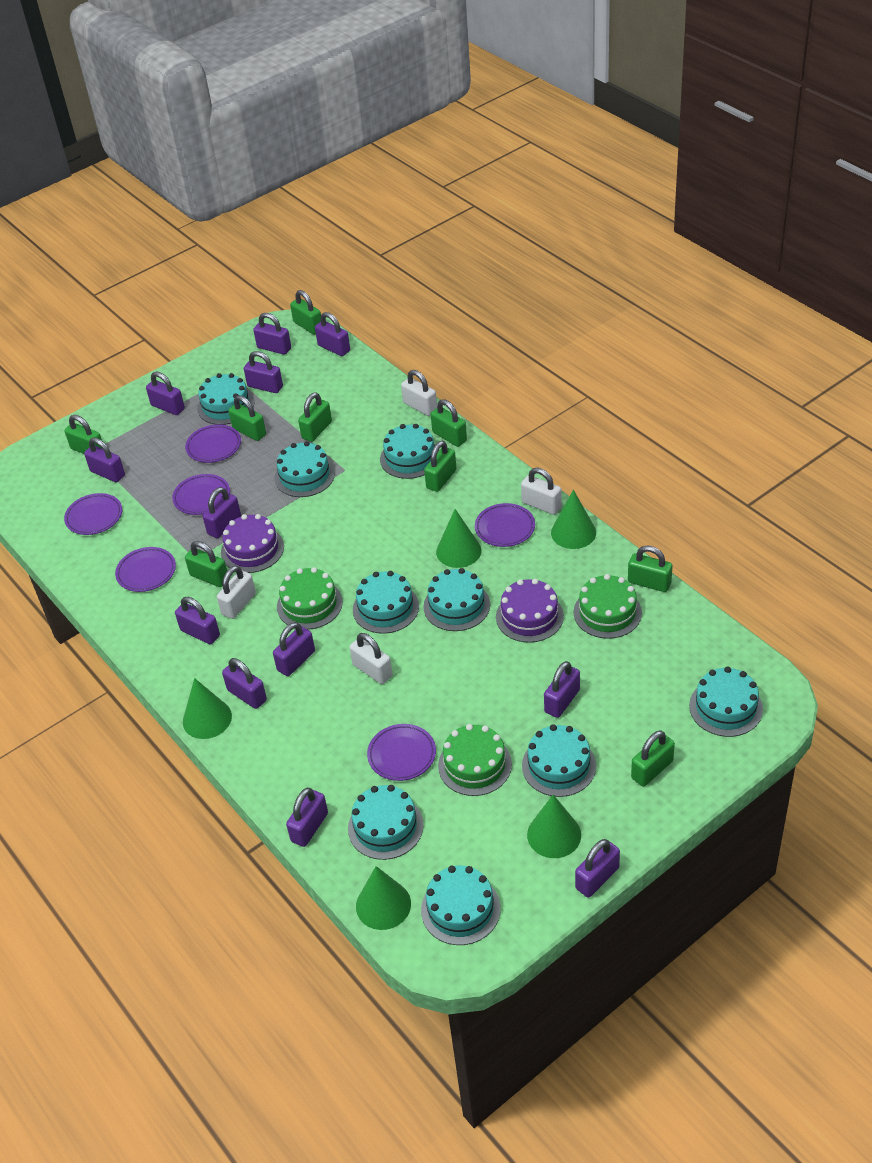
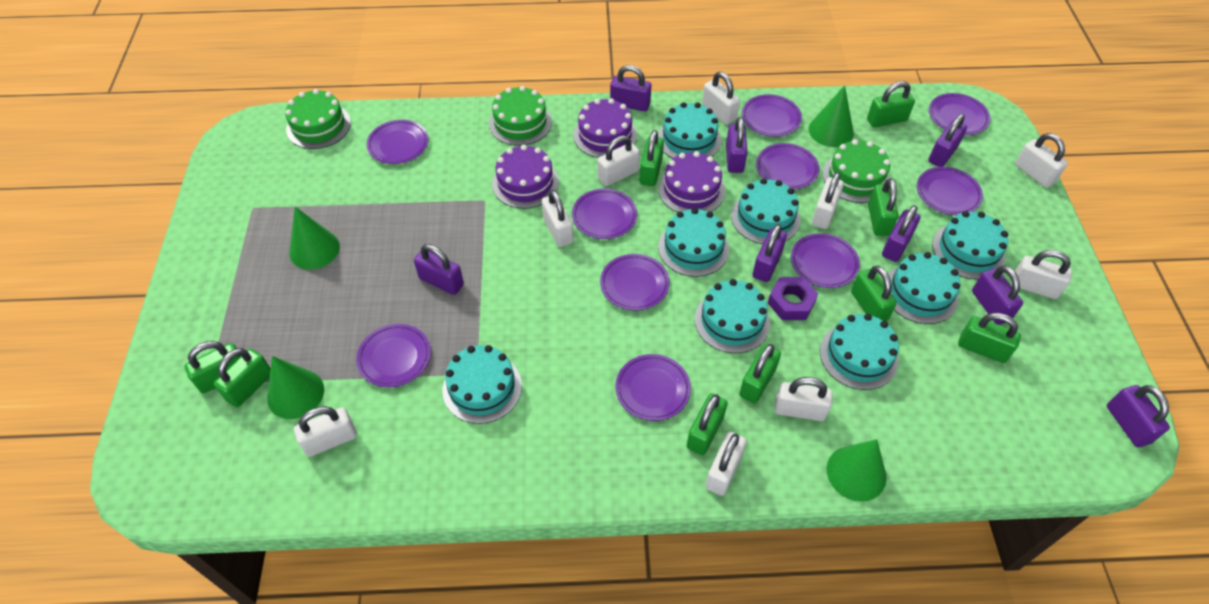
green cone: 5 -> 4
purple cake: 2 -> 3
purple nut: 0 -> 1
purple padlock: 12 -> 8
purple plate: 6 -> 10
turquoise cake: 9 -> 8
white padlock: 4 -> 9

